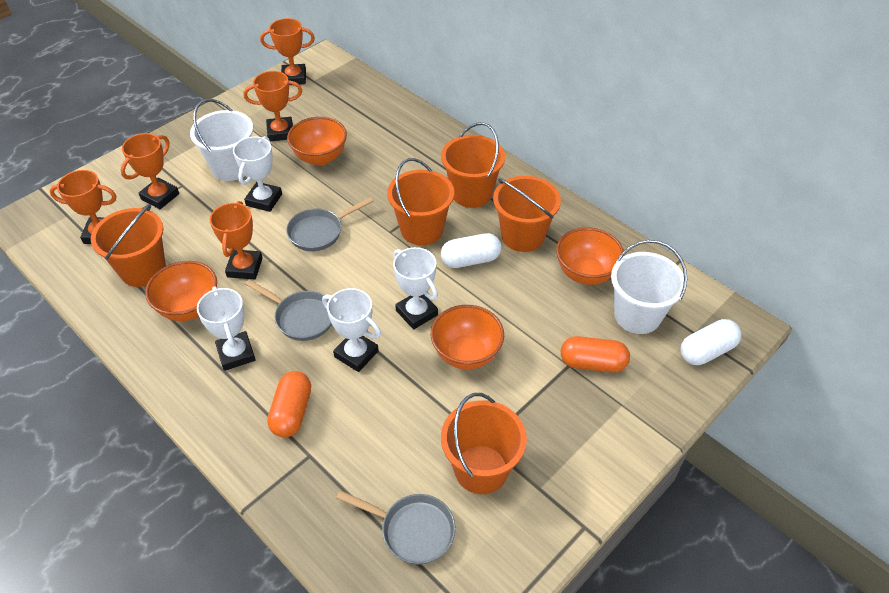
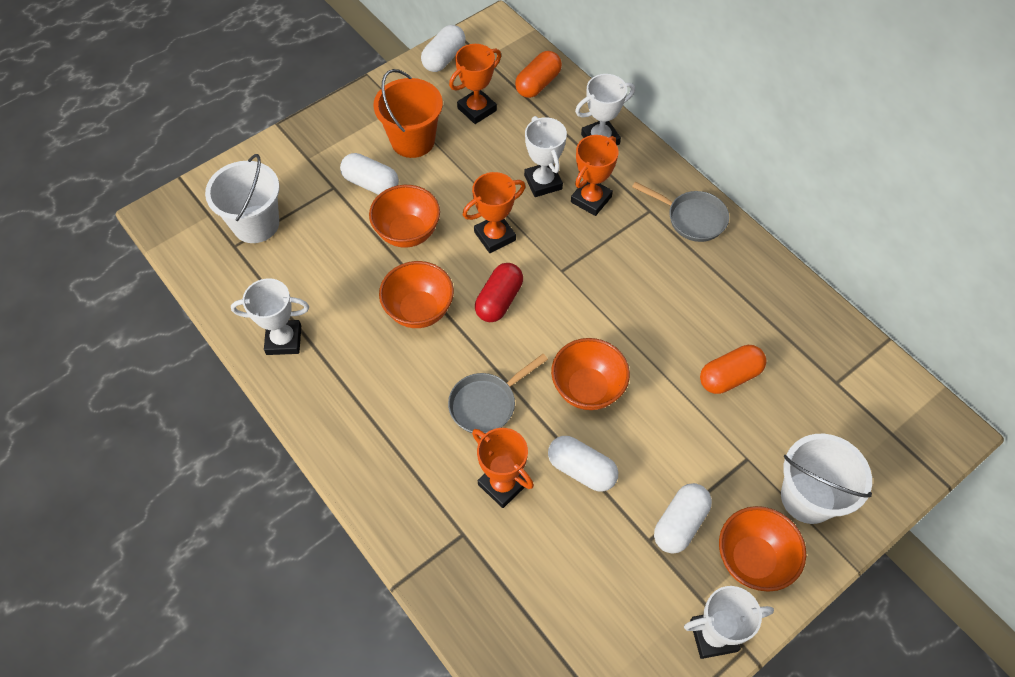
grey pan: 3 -> 2
orange bucket: 5 -> 1
orange trophy: 5 -> 4
red capsule: 0 -> 1
white capsule: 2 -> 4

